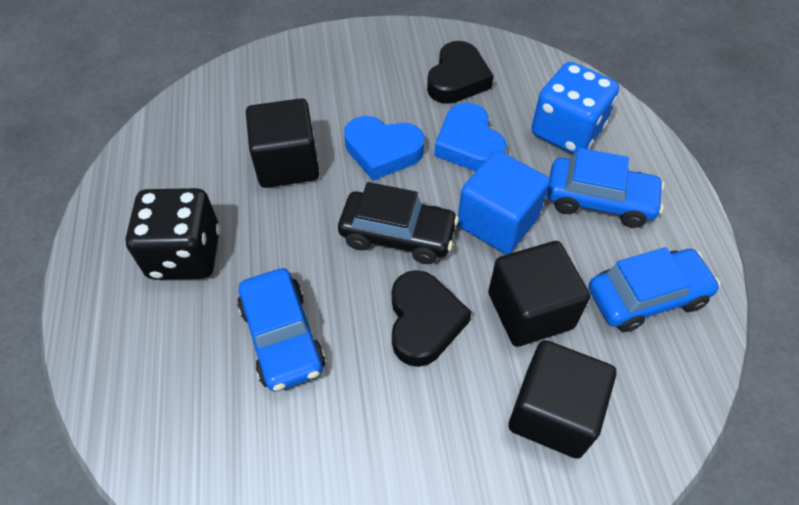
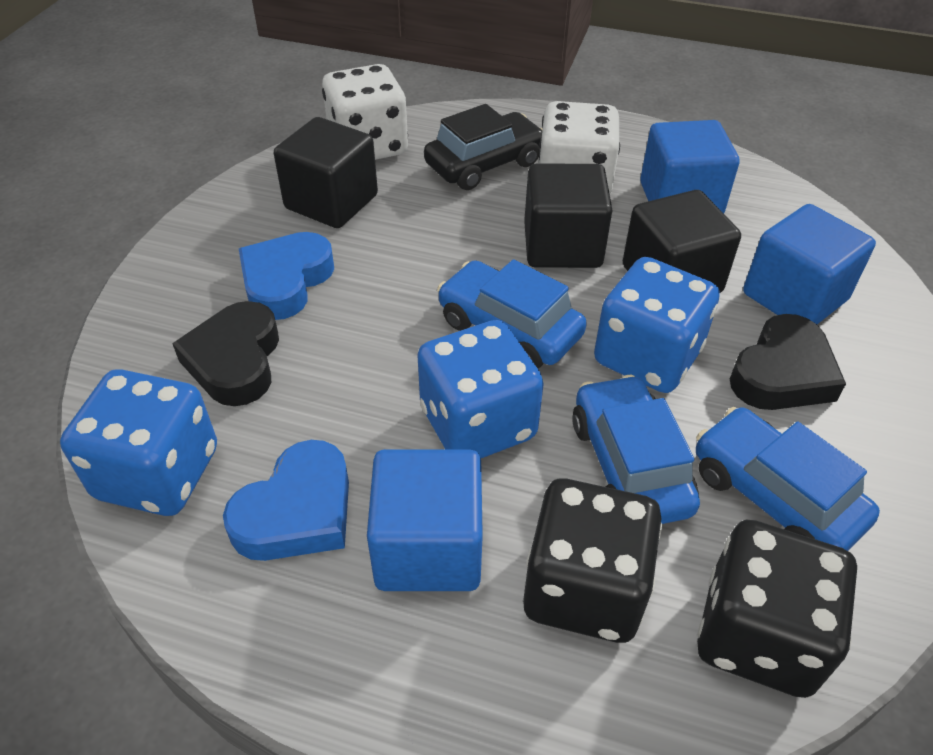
black dice: 1 -> 2
blue cube: 1 -> 3
blue dice: 1 -> 3
white dice: 0 -> 2

